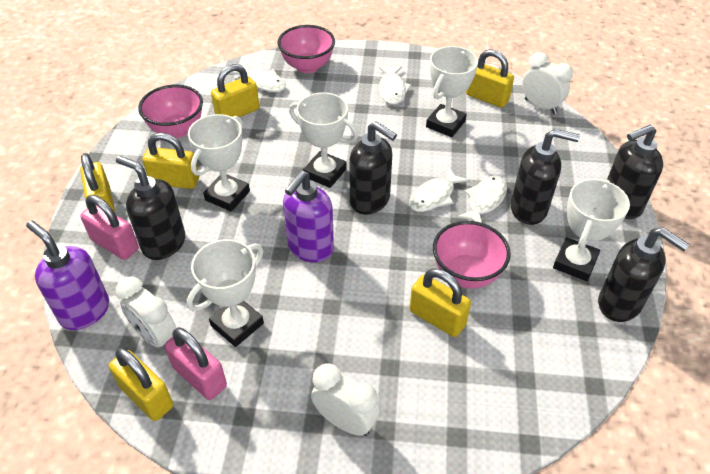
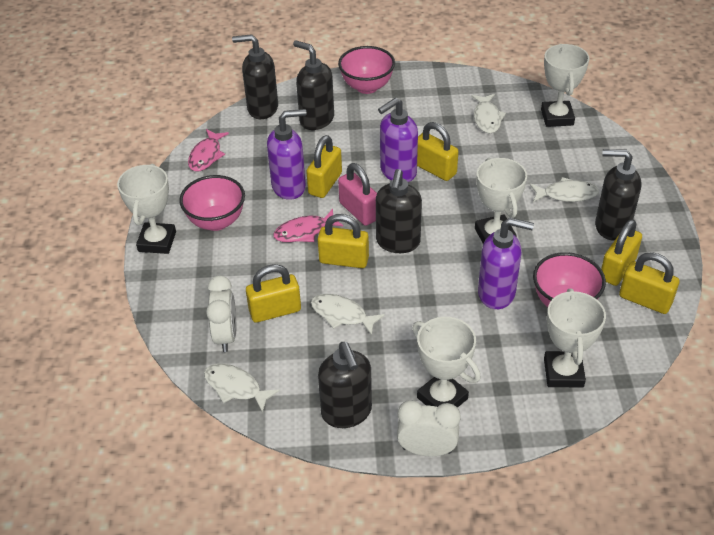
pink fish: 0 -> 2
pink padlock: 2 -> 1
purple soap dispenser: 2 -> 3
white clock: 3 -> 2

